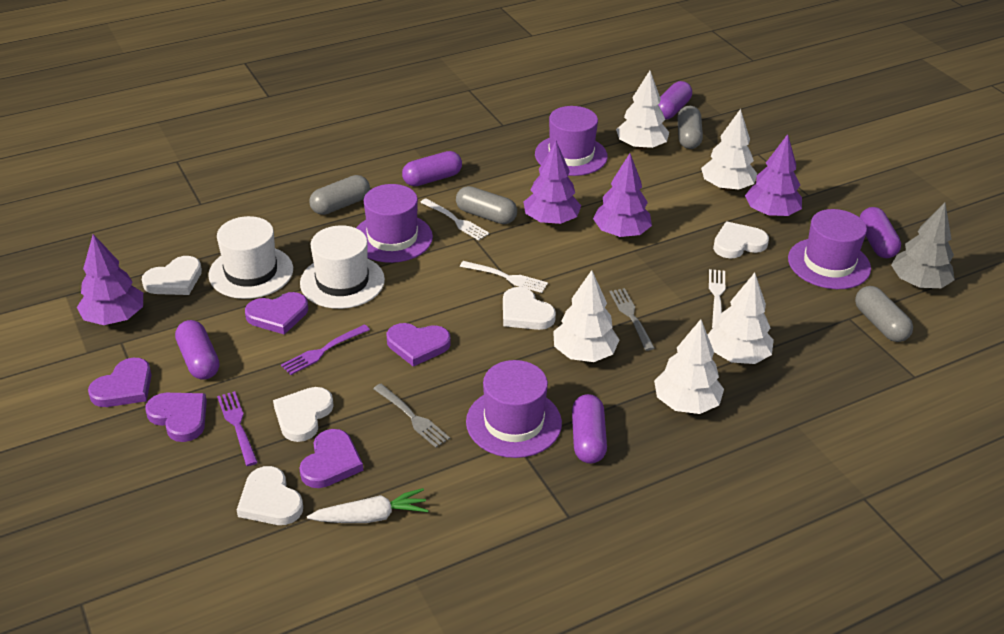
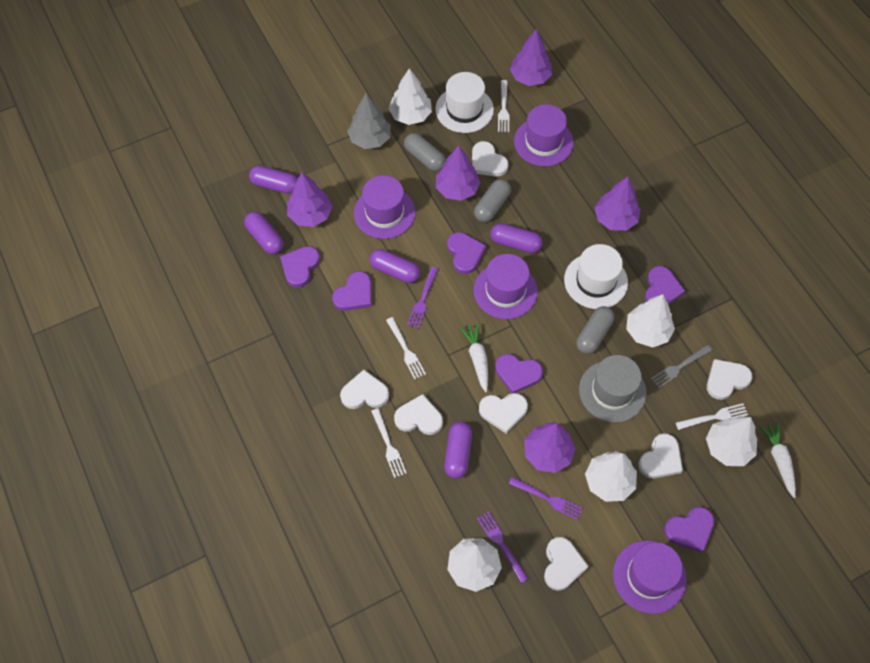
grey capsule: 4 -> 3
grey fork: 2 -> 1
grey hat: 0 -> 1
purple fork: 2 -> 3
purple heart: 5 -> 6
purple tree: 4 -> 5
white carrot: 1 -> 2
white fork: 3 -> 4
white heart: 5 -> 7

